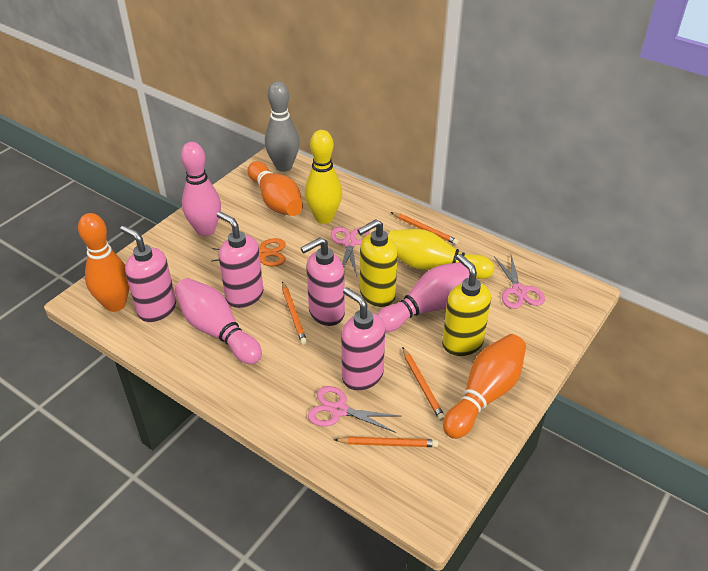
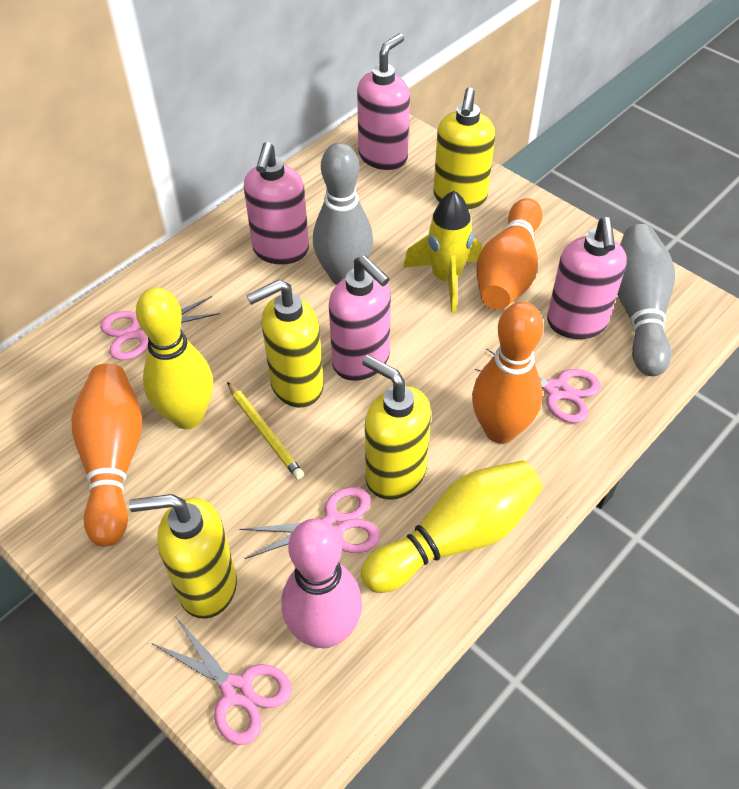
grey bowling pin: 1 -> 2
orange pencil: 4 -> 0
orange scissors: 1 -> 0
pink bowling pin: 3 -> 1
pink scissors: 3 -> 4
yellow pencil: 0 -> 1
yellow rocket: 0 -> 1
yellow soap dispenser: 2 -> 4

